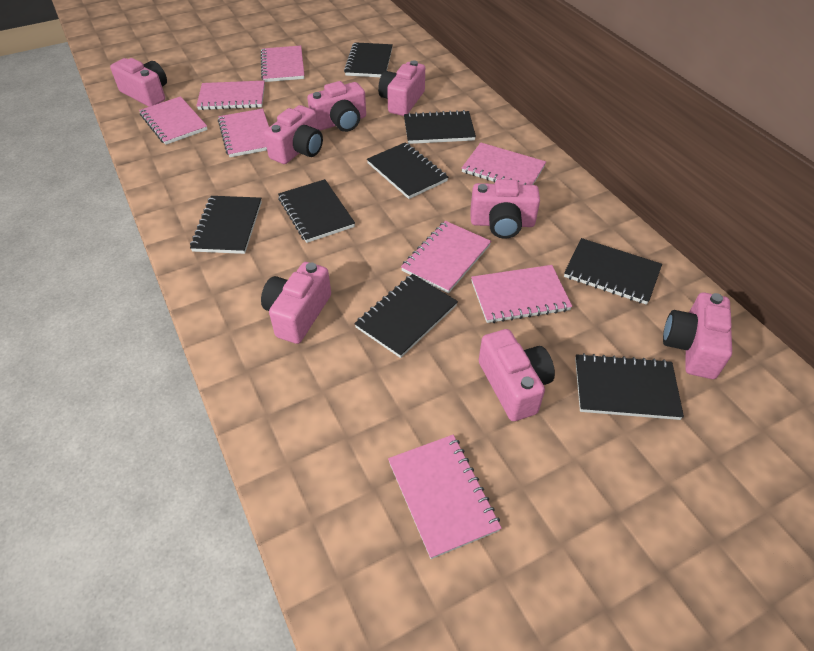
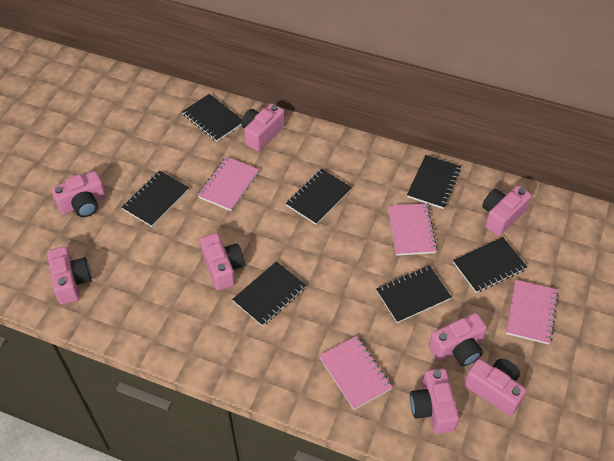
black notebook: 8 -> 7
pink notebook: 8 -> 4

